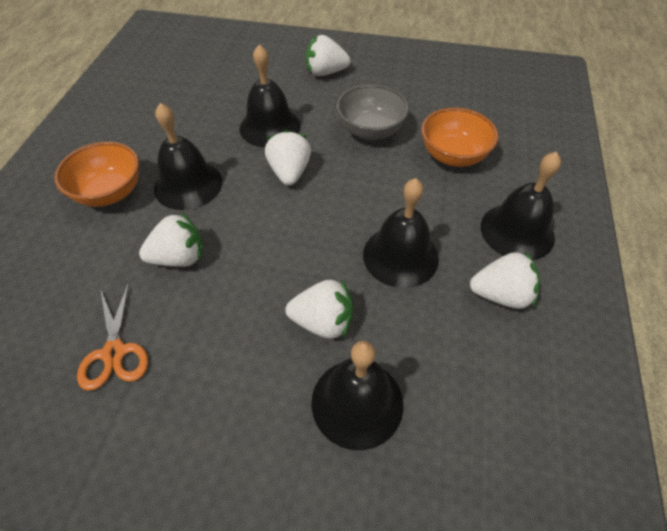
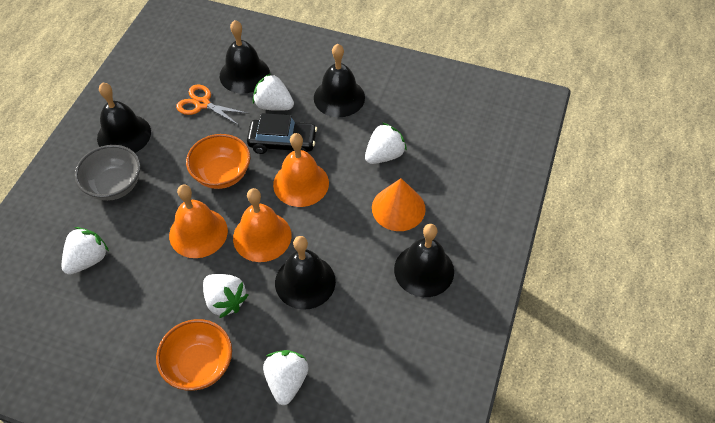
black car: 0 -> 1
orange bell: 0 -> 3
orange cone: 0 -> 1

